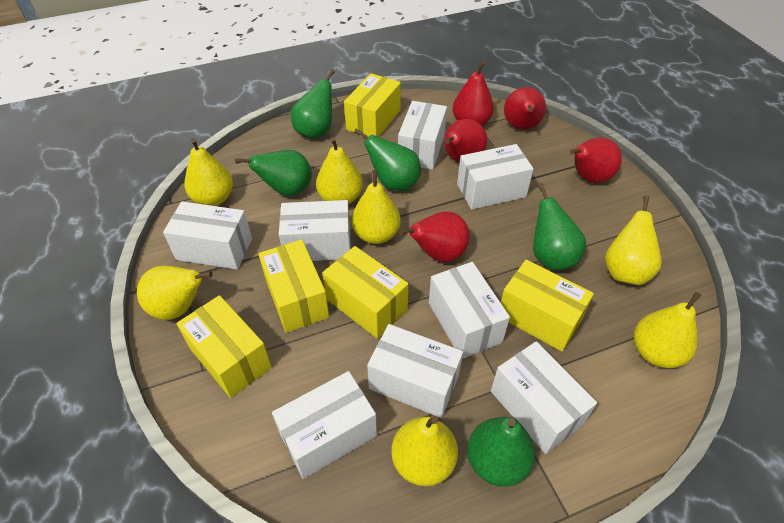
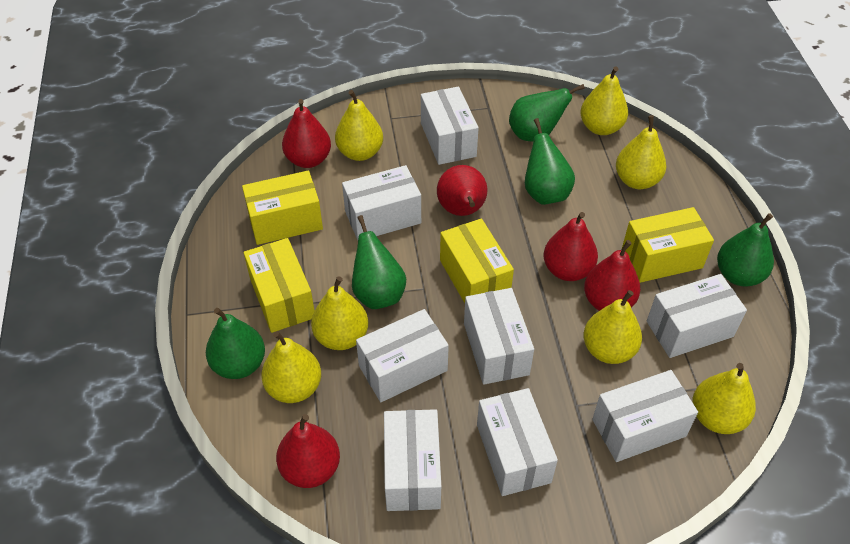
yellow box: 5 -> 4

